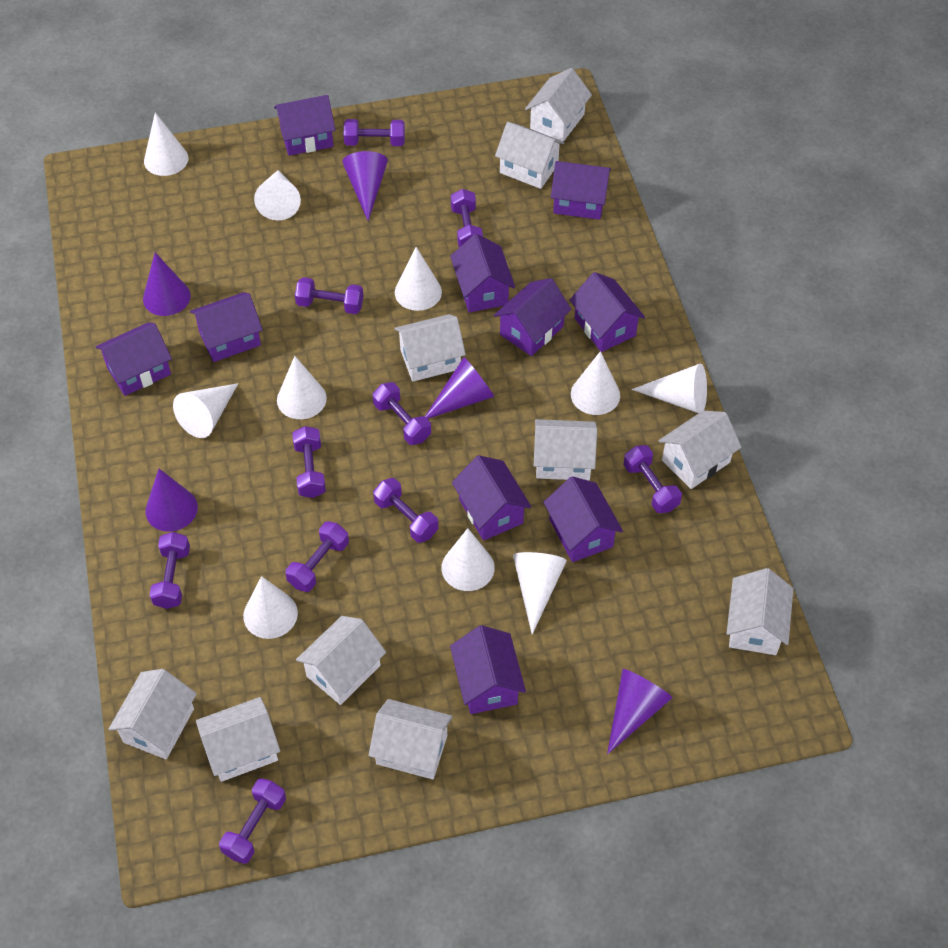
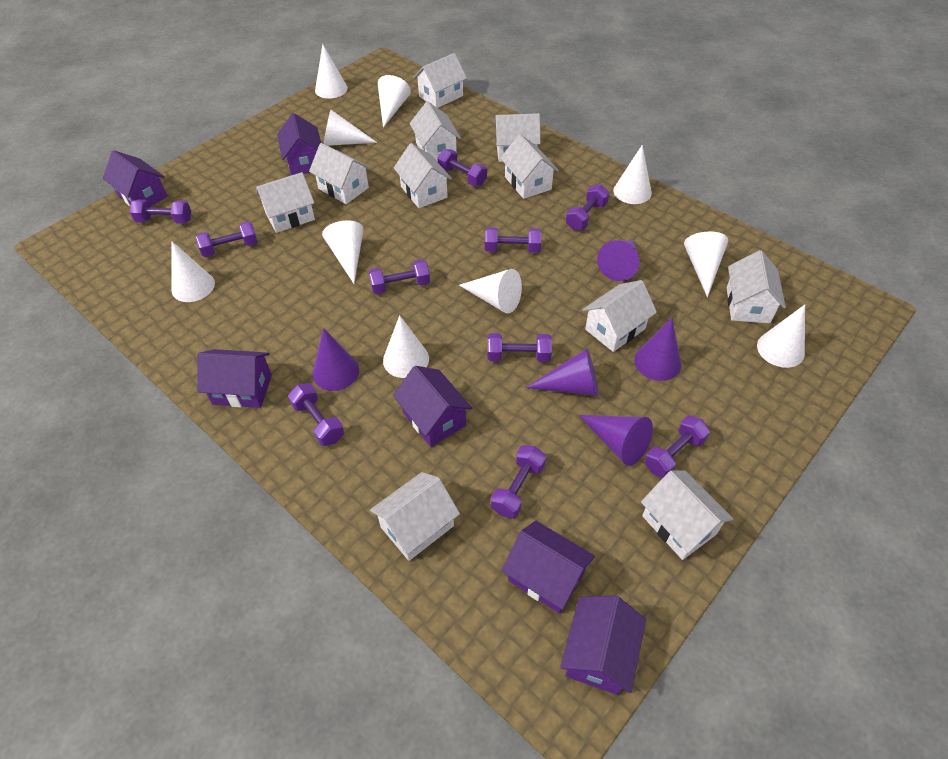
purple house: 10 -> 6
white house: 10 -> 11

